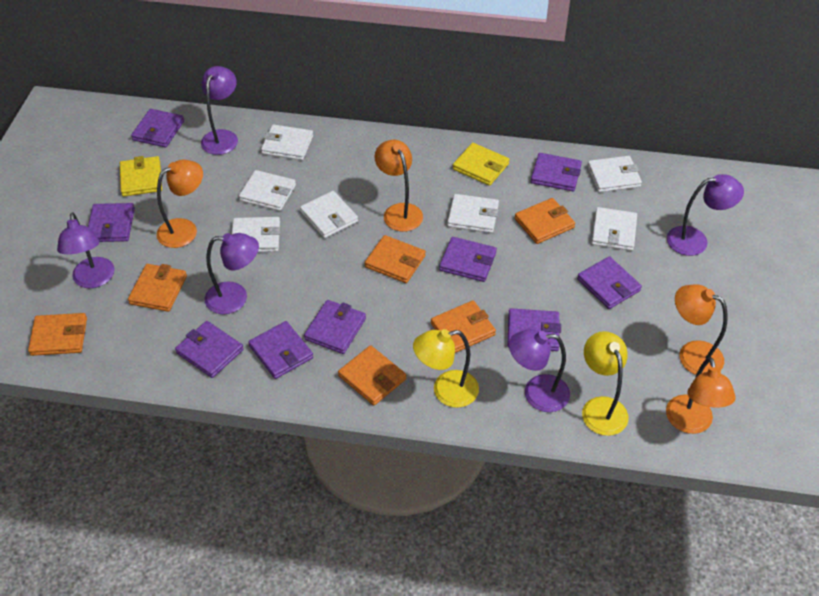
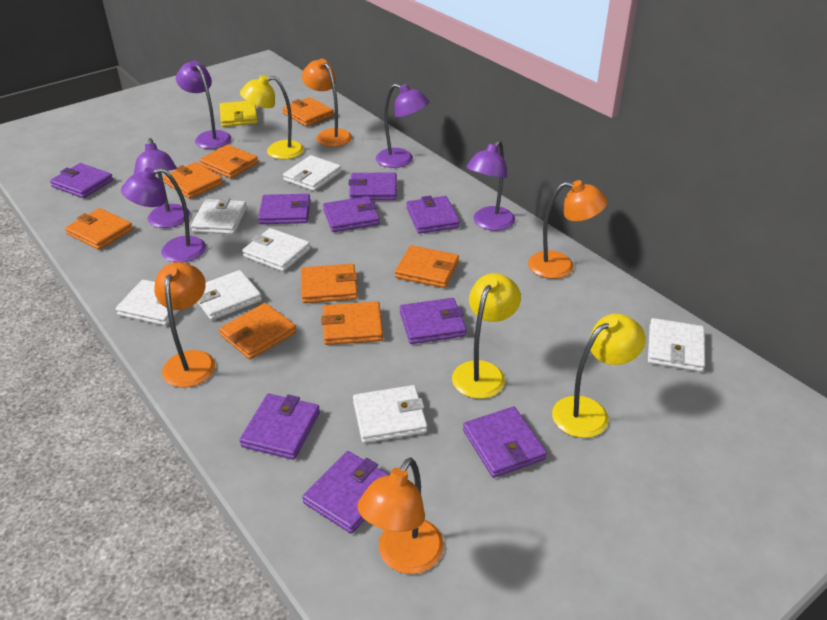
orange wallet: 6 -> 8
yellow lamp: 2 -> 3
yellow wallet: 2 -> 1

